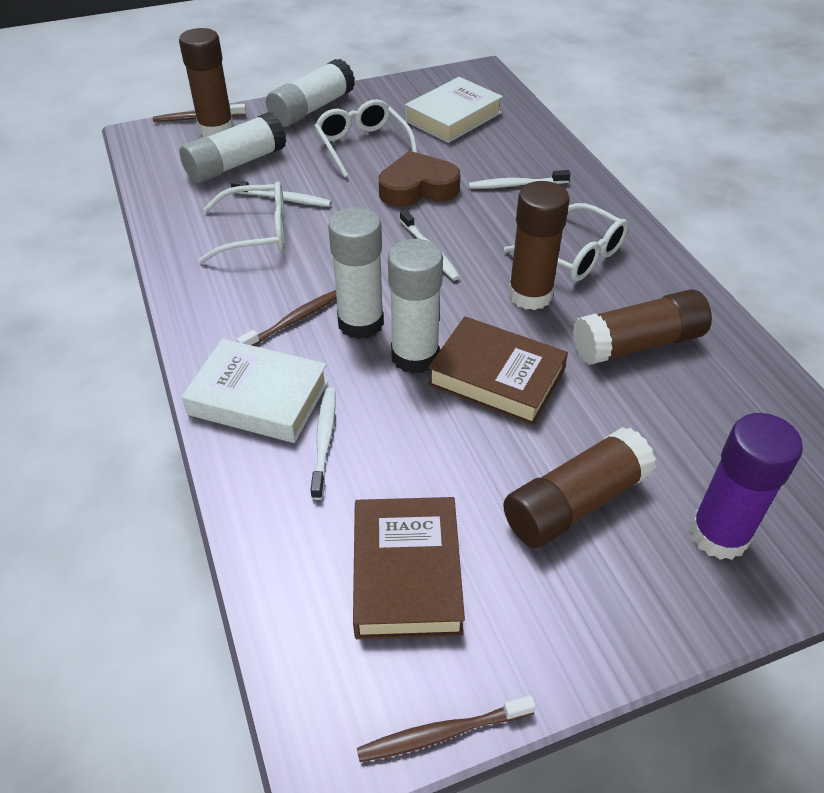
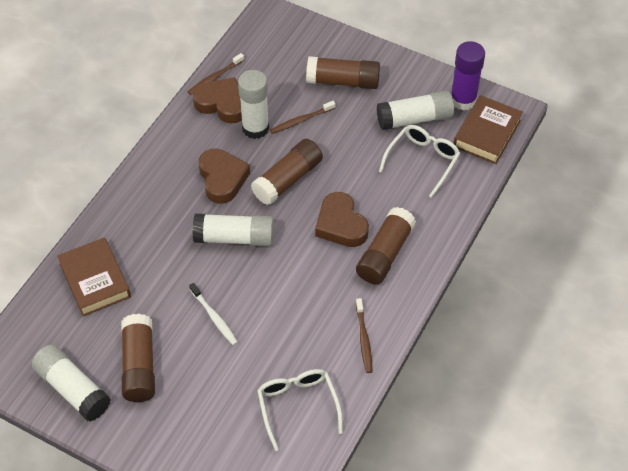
brown heart: 1 -> 3
white book: 2 -> 0
white glasses: 3 -> 2
white toothbrush: 4 -> 1

